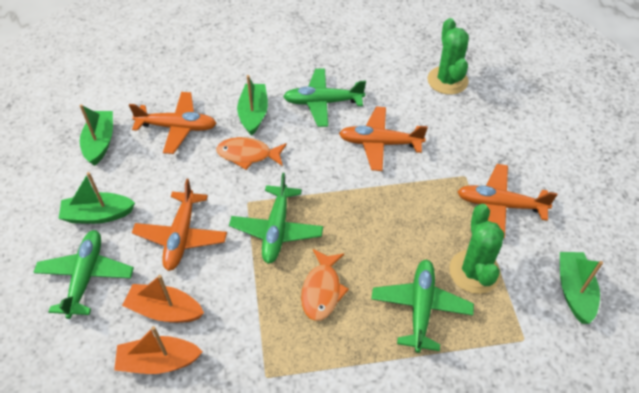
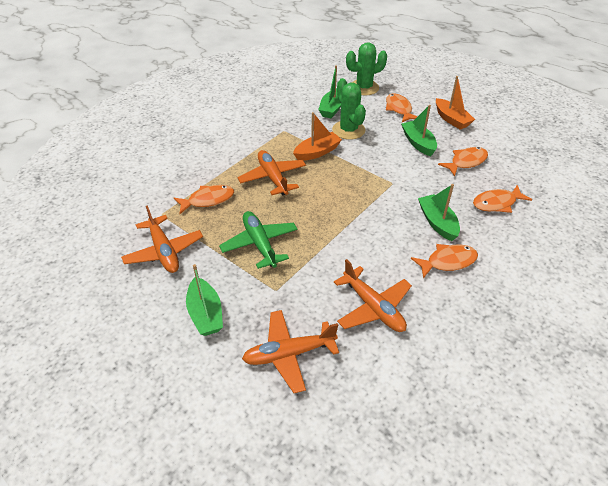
green plane: 4 -> 1
orange fish: 2 -> 5

